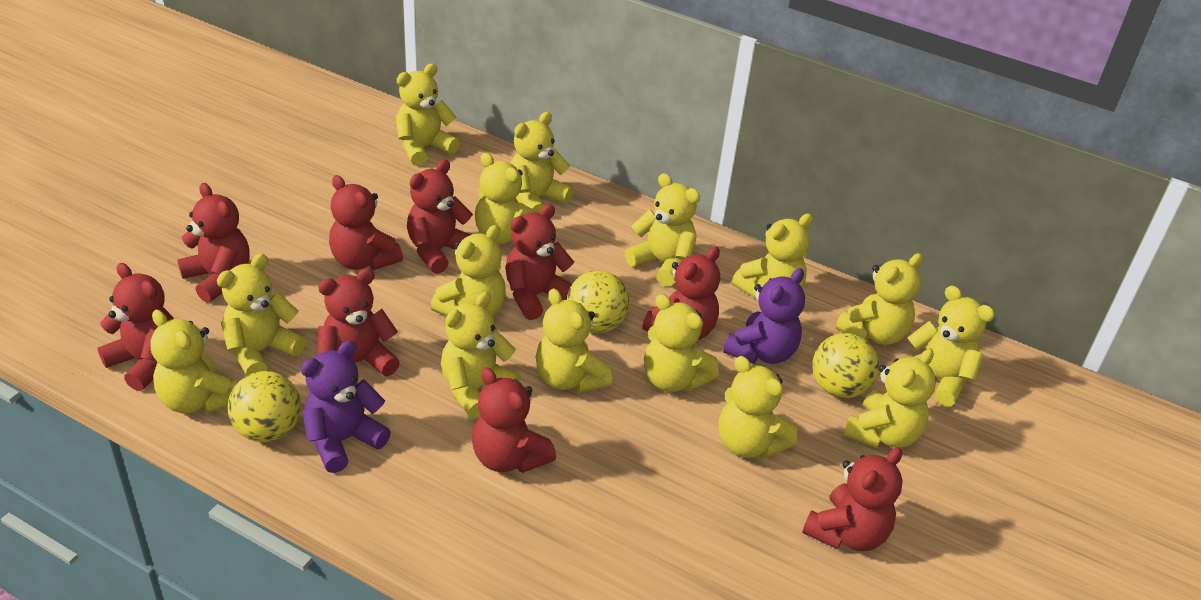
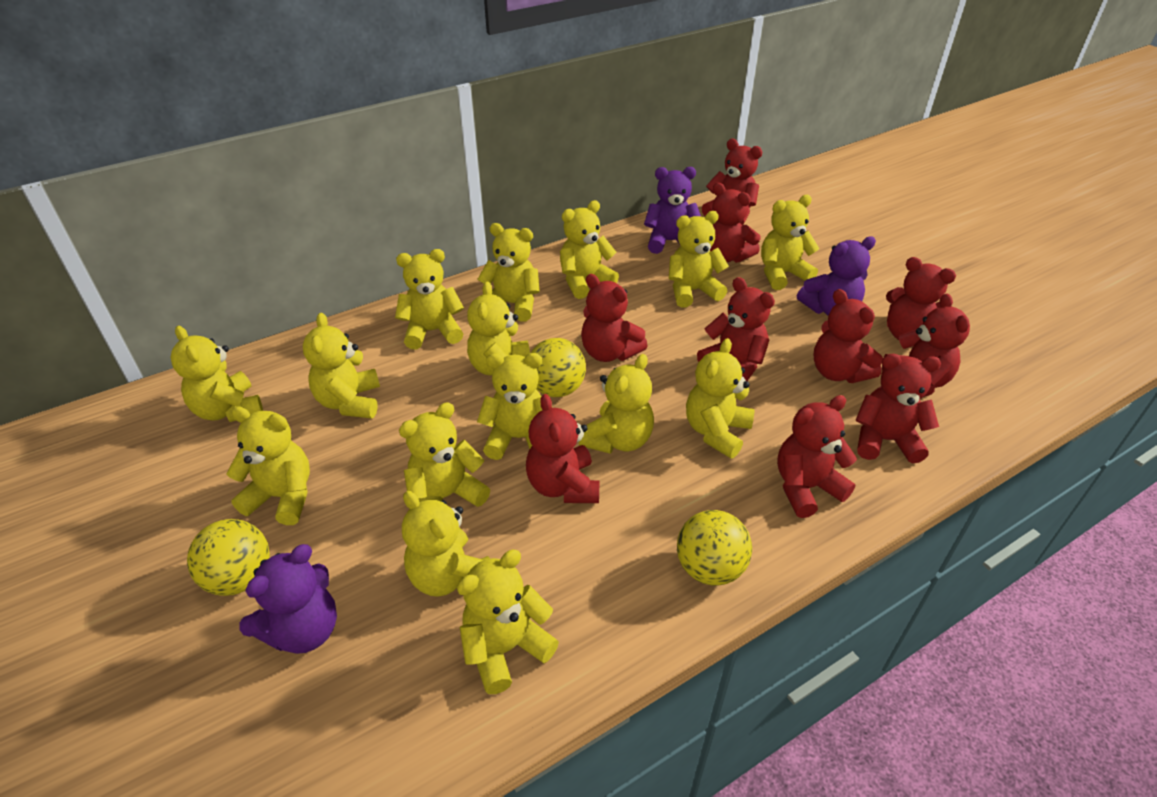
purple teddy bear: 2 -> 3
red teddy bear: 9 -> 10

